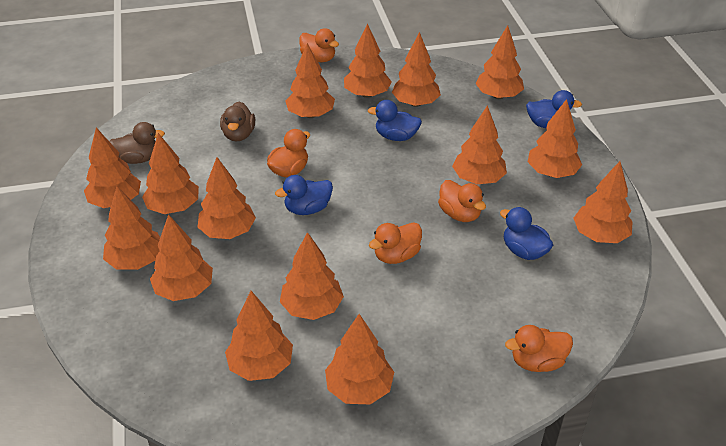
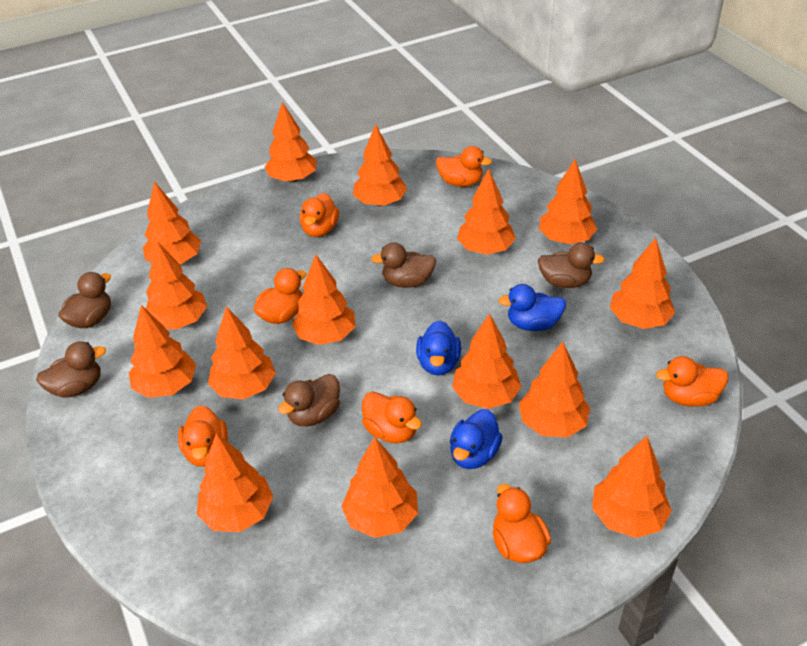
blue duck: 4 -> 3
brown duck: 2 -> 5
orange duck: 5 -> 7

